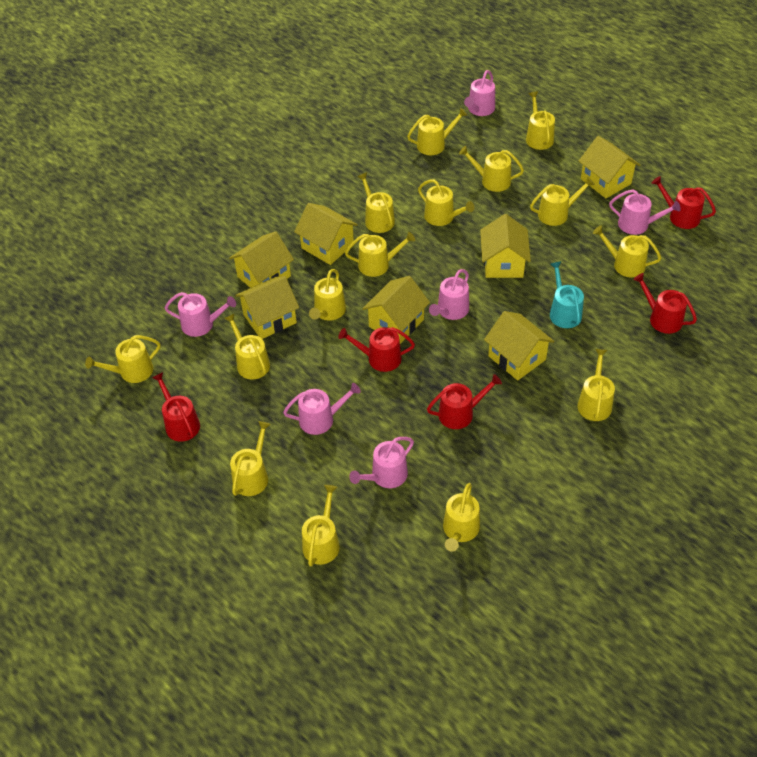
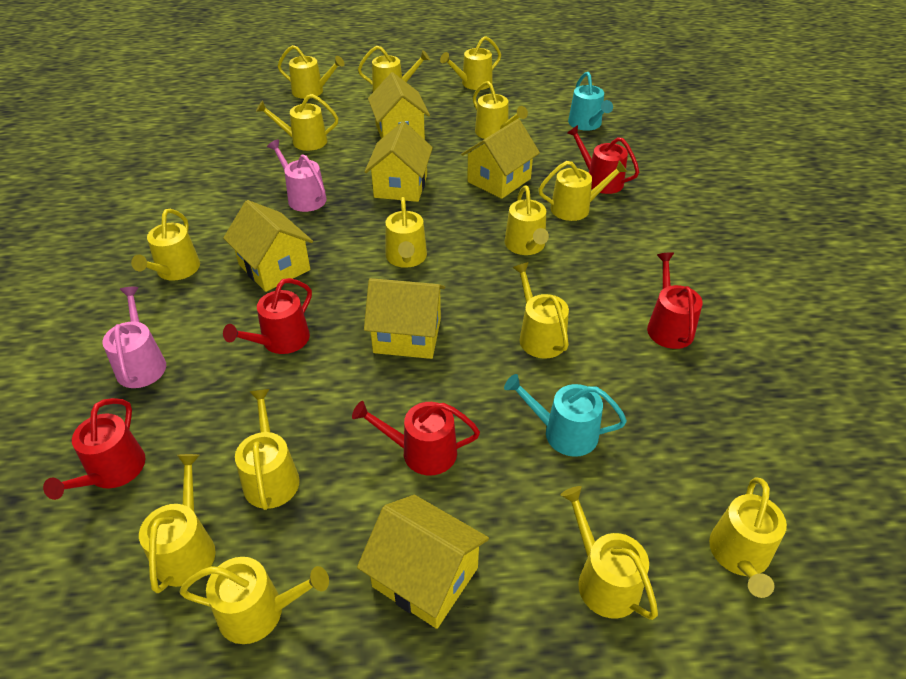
pink watering can: 6 -> 2
turquoise watering can: 1 -> 2
yellow house: 7 -> 6

